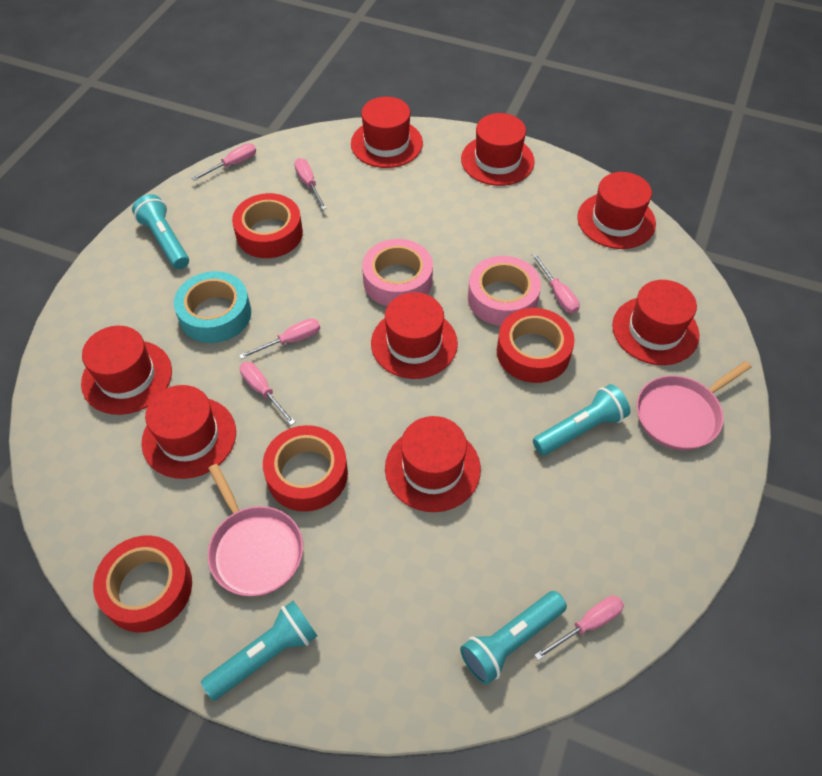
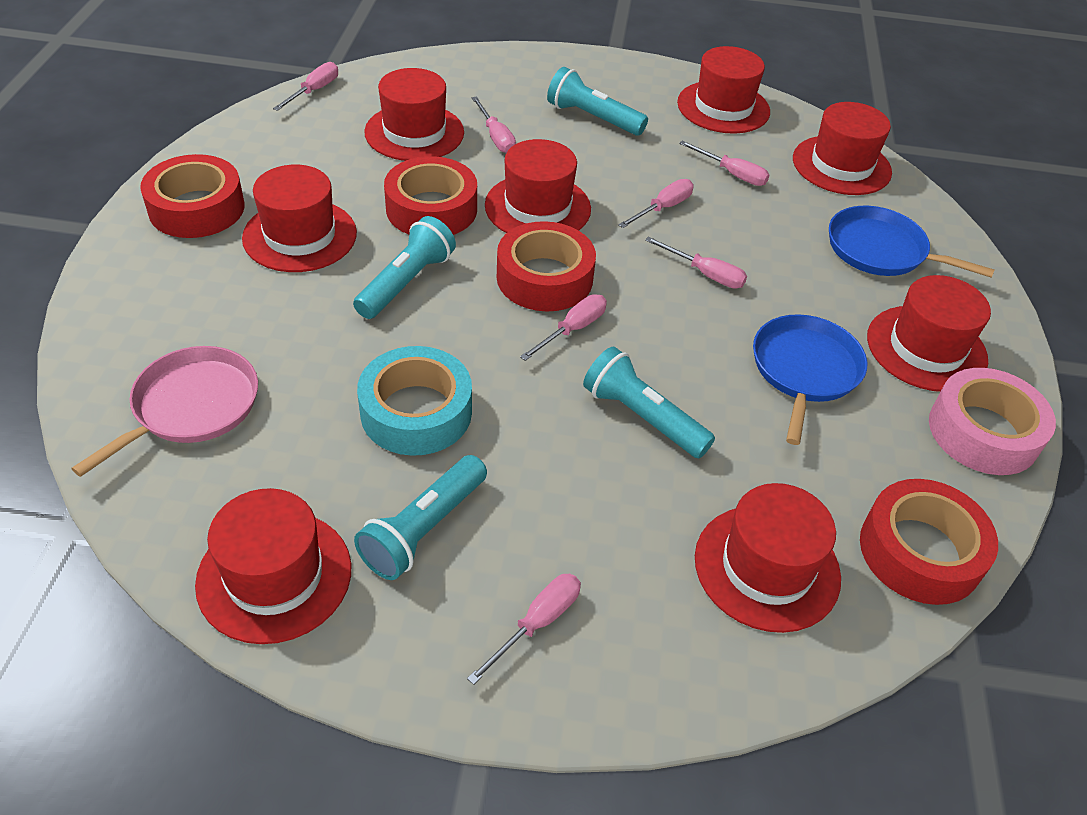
blue pan: 0 -> 2
pink pan: 2 -> 1
pink screwdriver: 6 -> 7
pink tape: 2 -> 1

